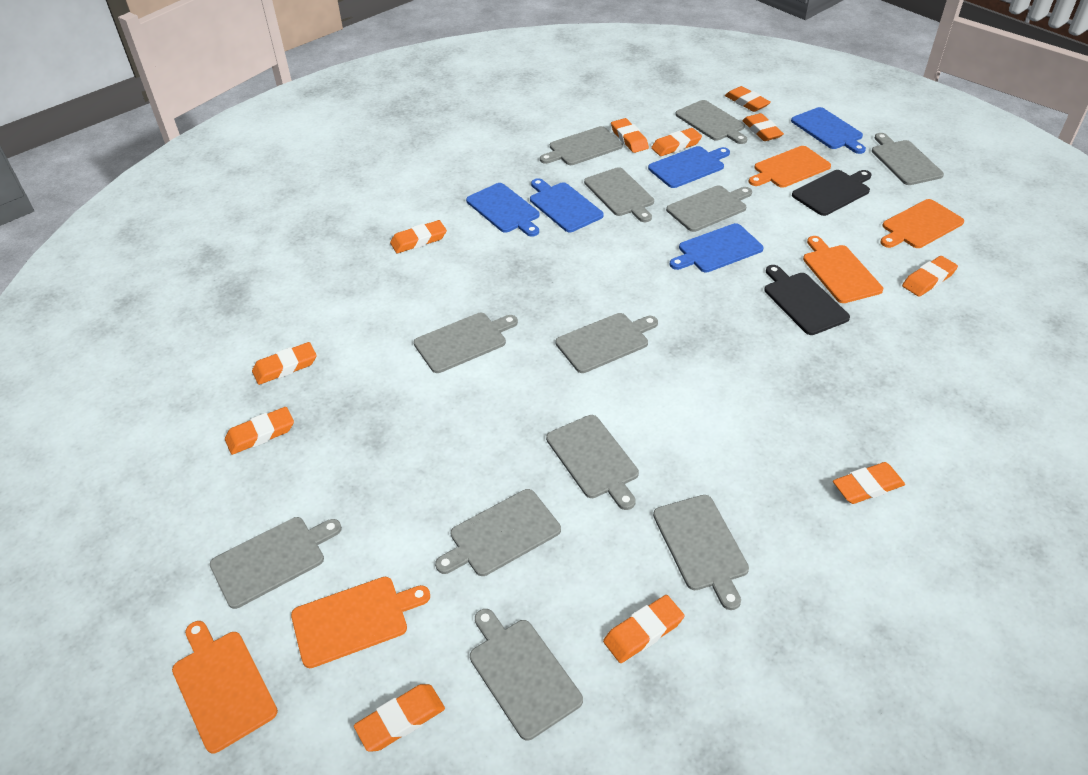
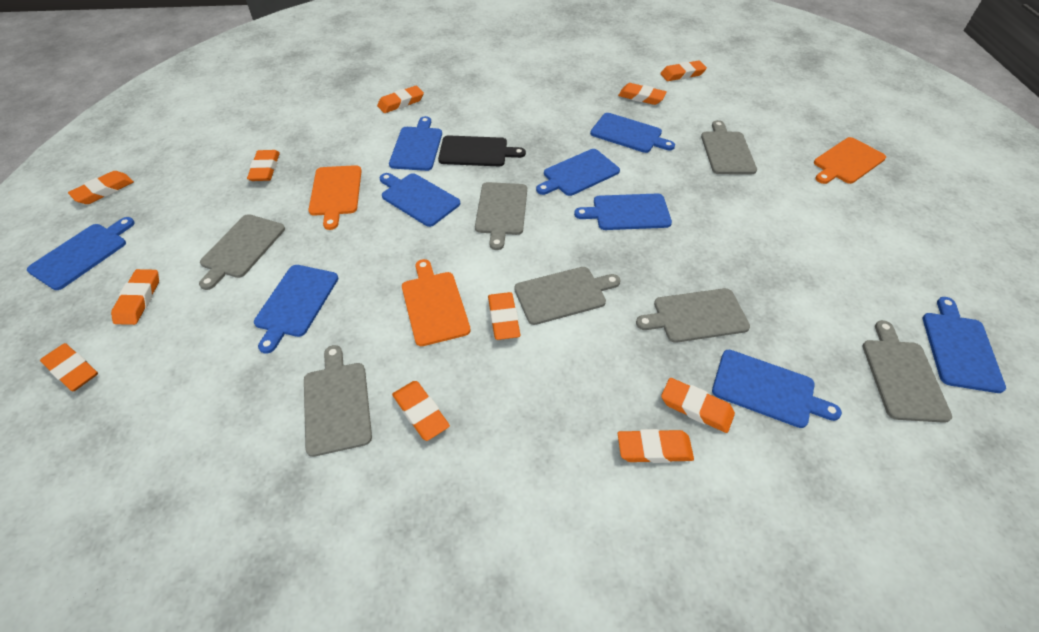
black cutting board: 2 -> 1
blue cutting board: 5 -> 9
grey cutting board: 12 -> 7
orange cutting board: 5 -> 3

